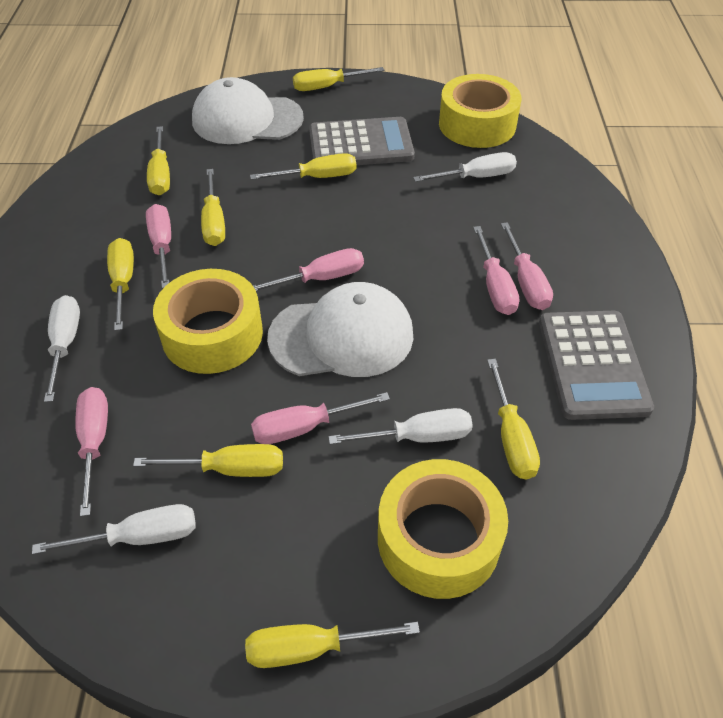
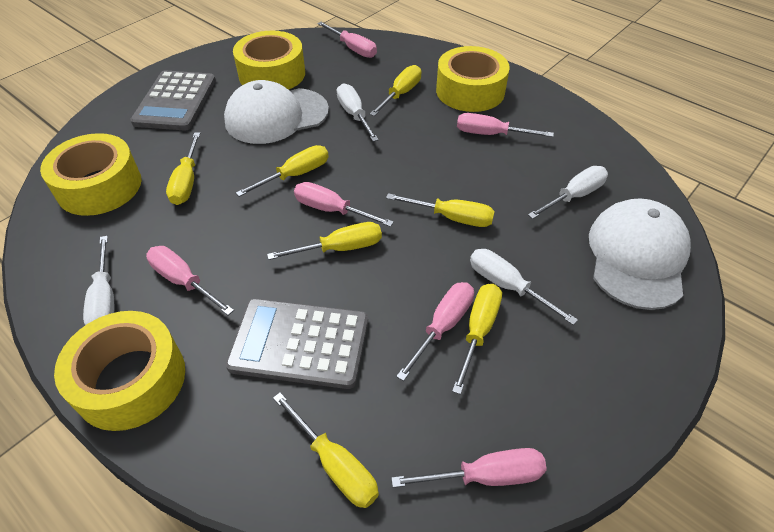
yellow screwdriver: 8 -> 7
yellow tape: 3 -> 4

